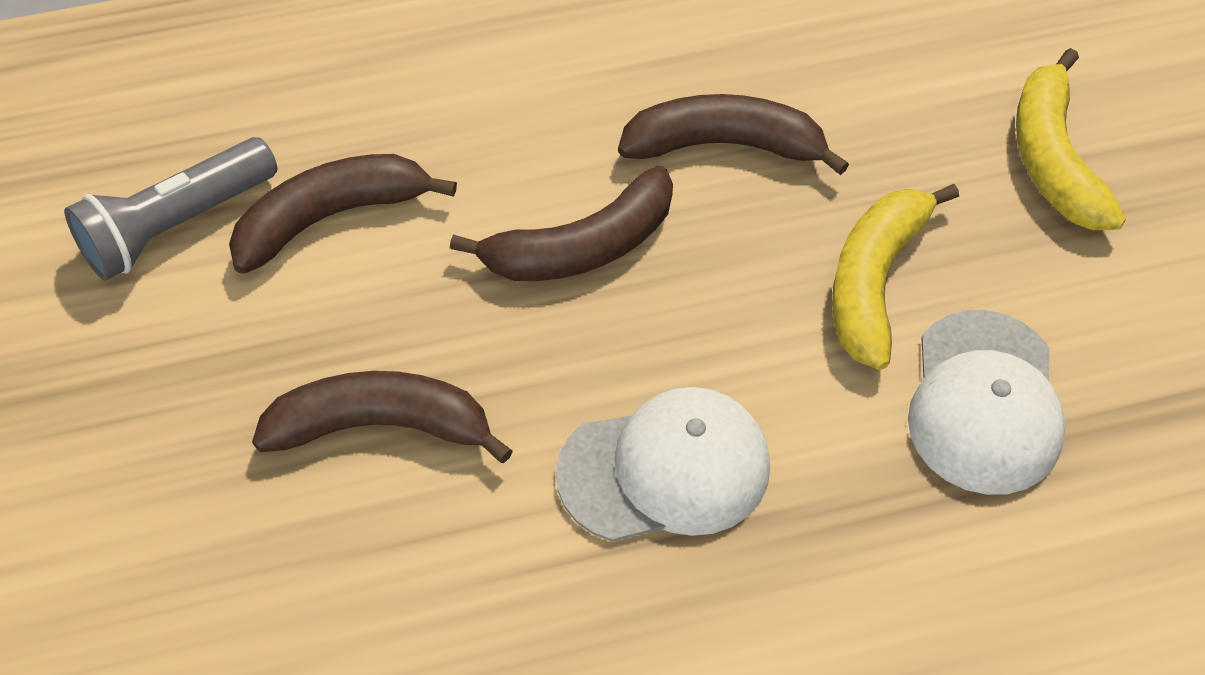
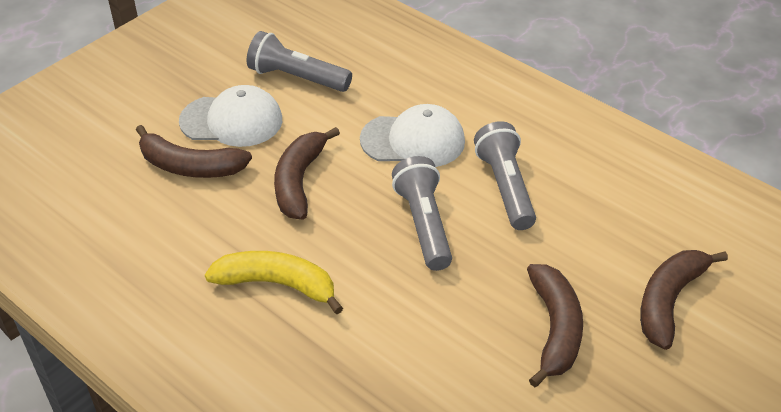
grey flashlight: 1 -> 3
yellow banana: 2 -> 1

